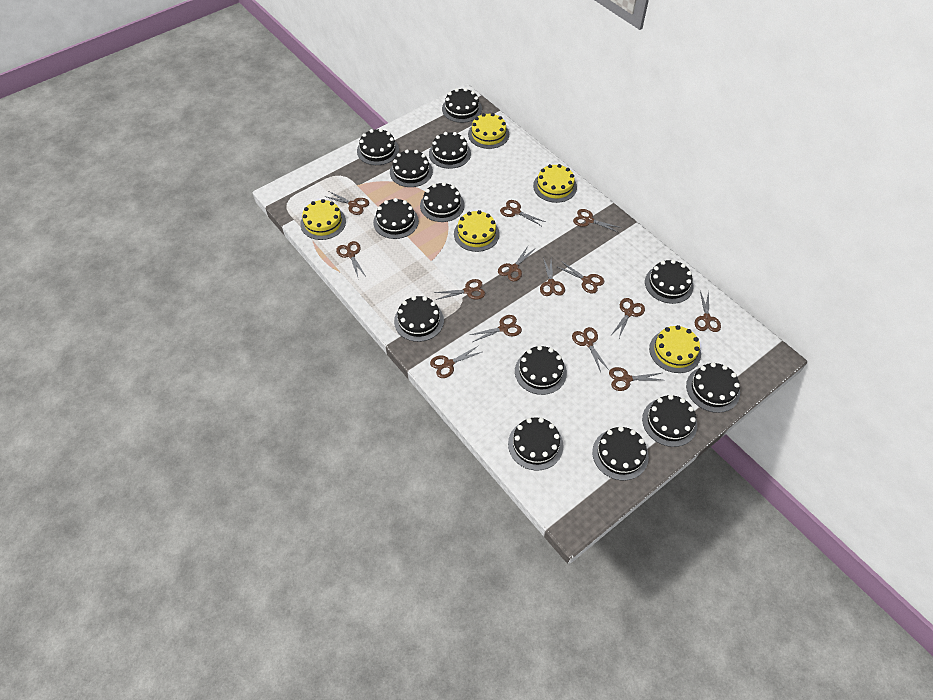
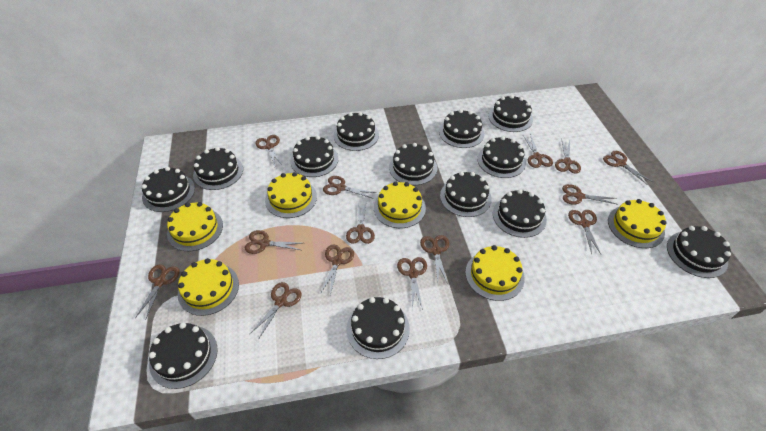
yellow cake: 5 -> 6

